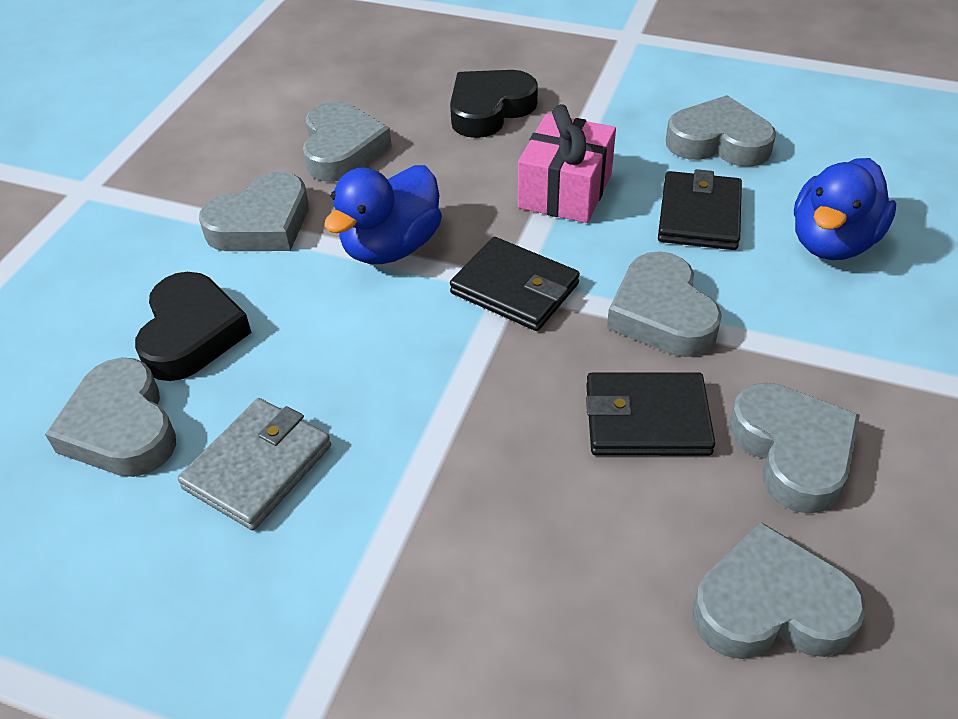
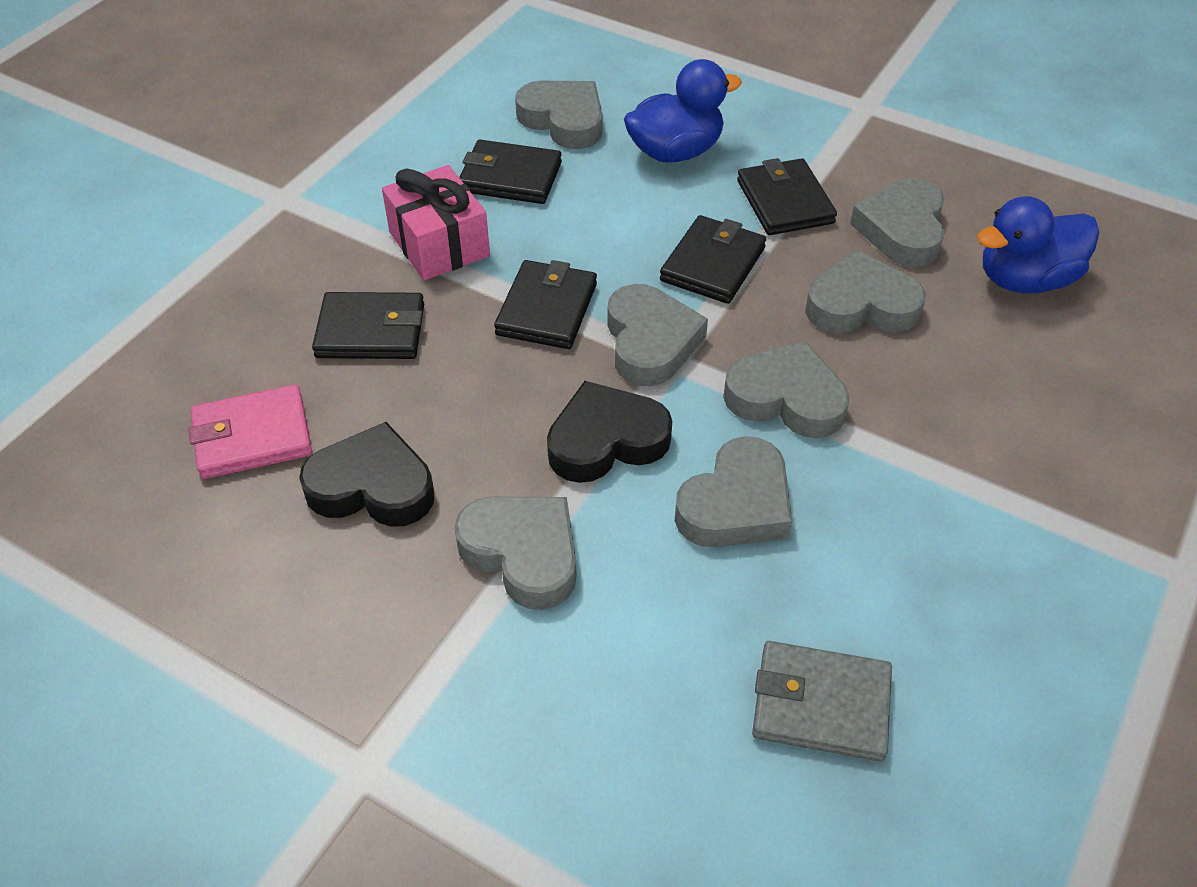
black wallet: 3 -> 5
pink wallet: 0 -> 1

